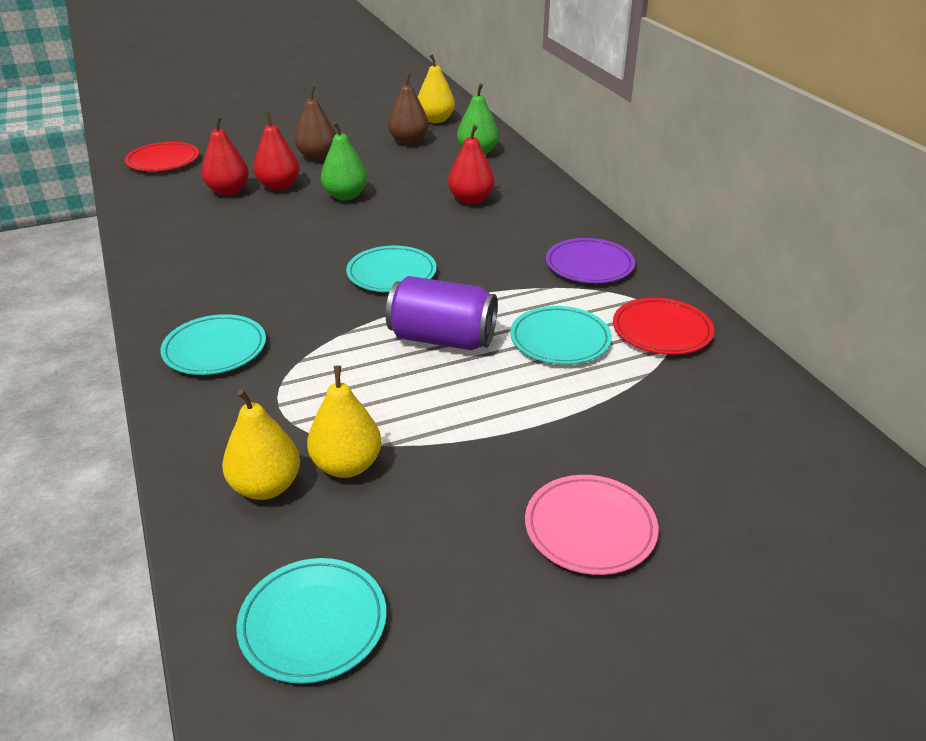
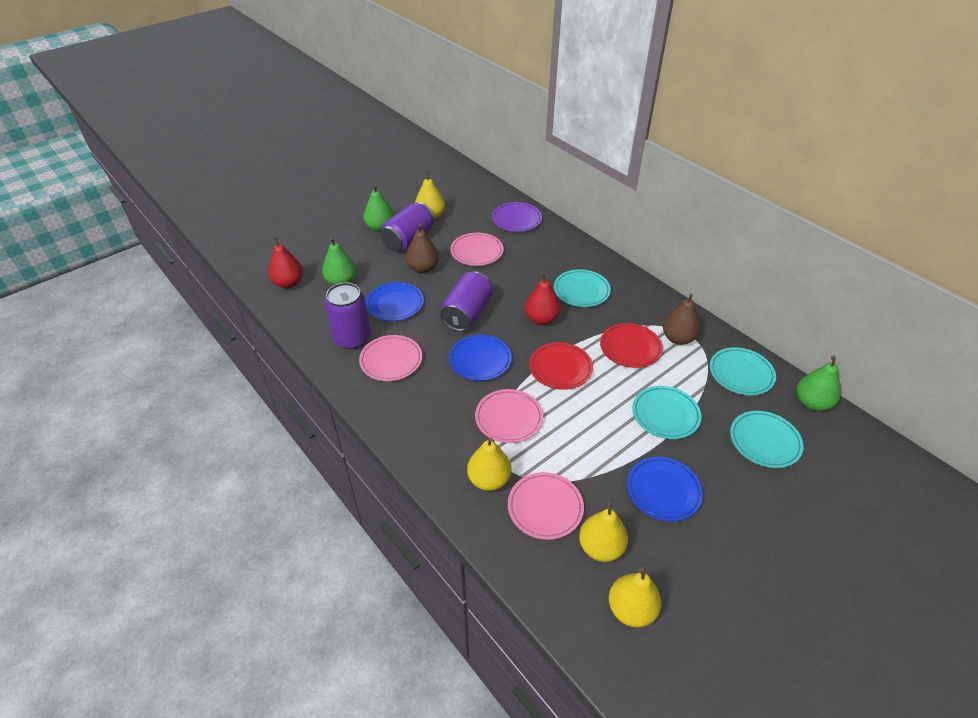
blue plate: 0 -> 3
green pear: 2 -> 3
pink plate: 1 -> 4
purple can: 1 -> 3
red pear: 3 -> 2
yellow pear: 3 -> 4

